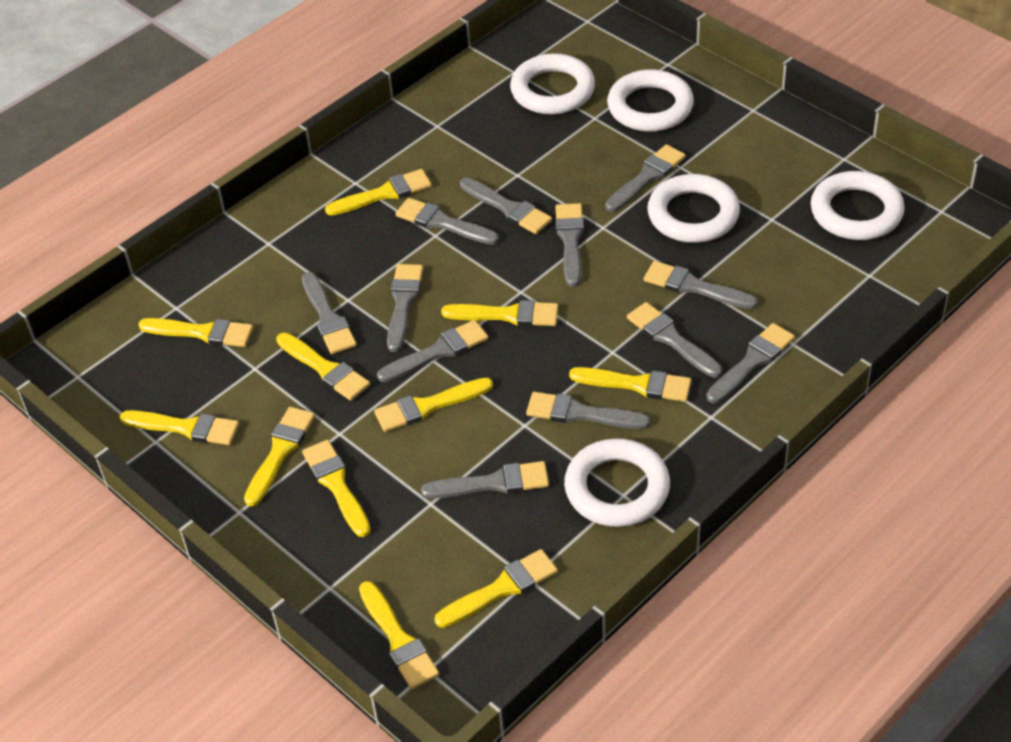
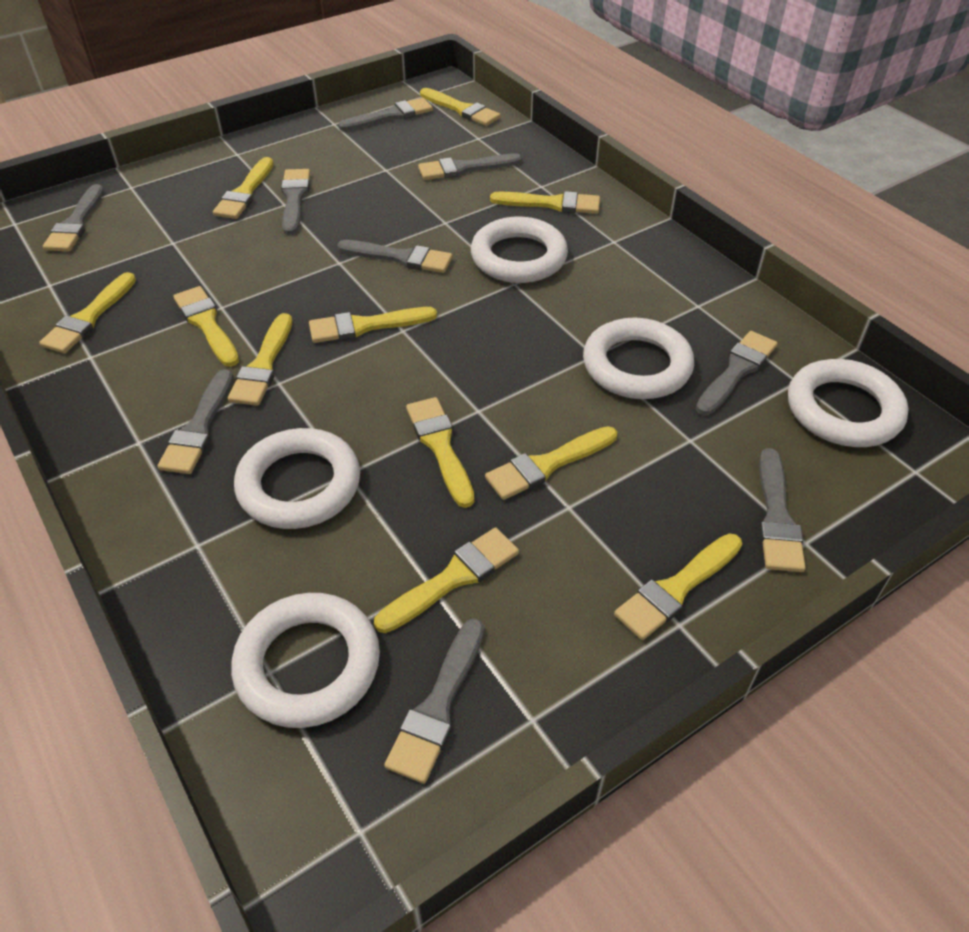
grey brush: 12 -> 9

